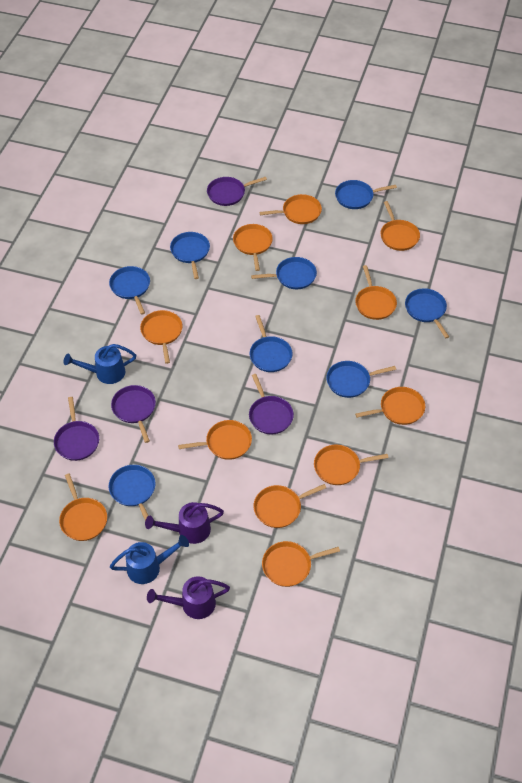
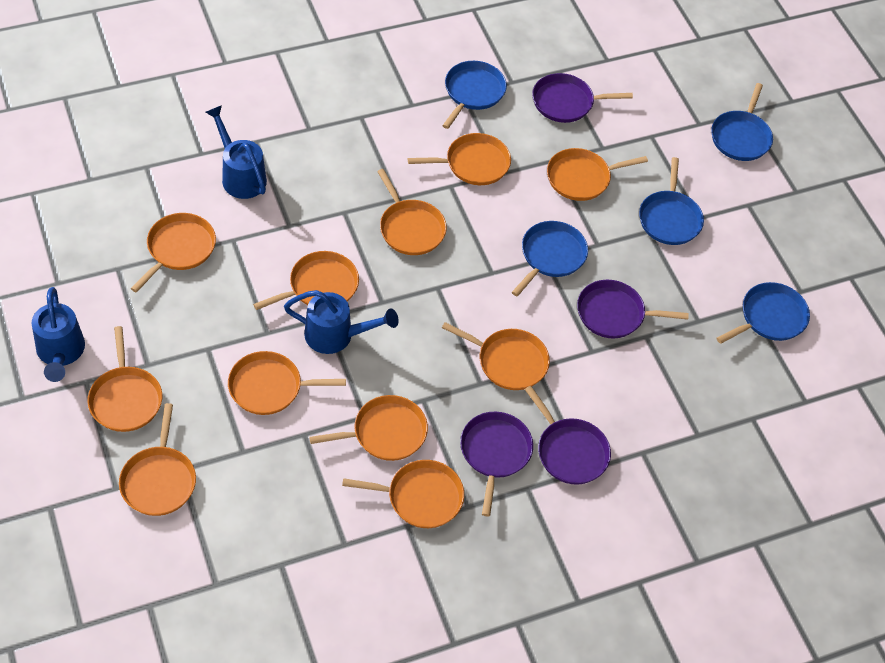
blue pan: 8 -> 5
blue watering can: 2 -> 3
purple watering can: 2 -> 0

